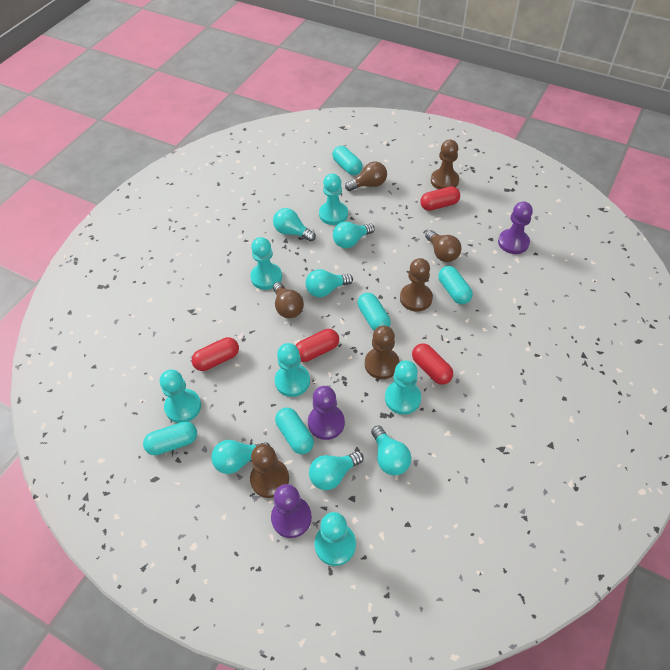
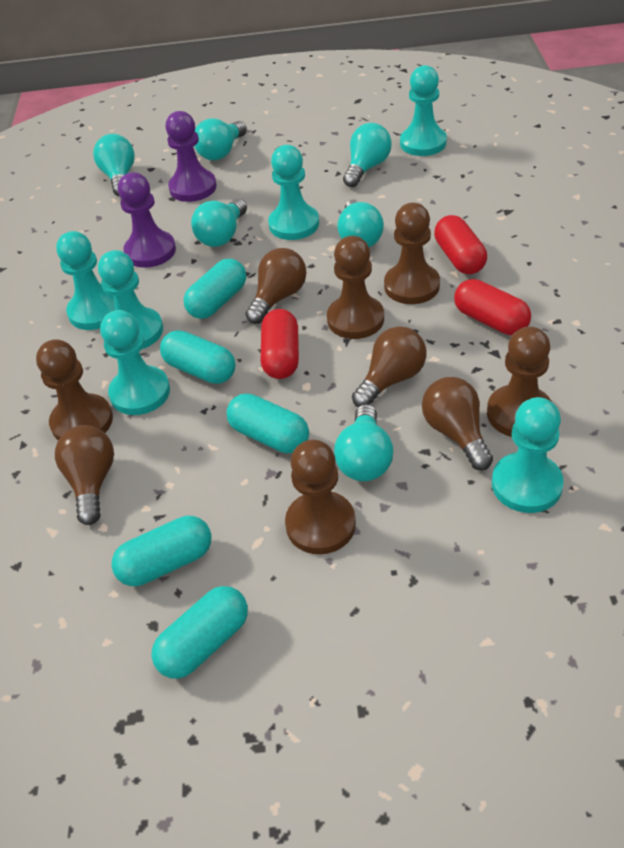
brown light bulb: 3 -> 4
brown pawn: 4 -> 5
purple pawn: 3 -> 2
red capsule: 4 -> 3

